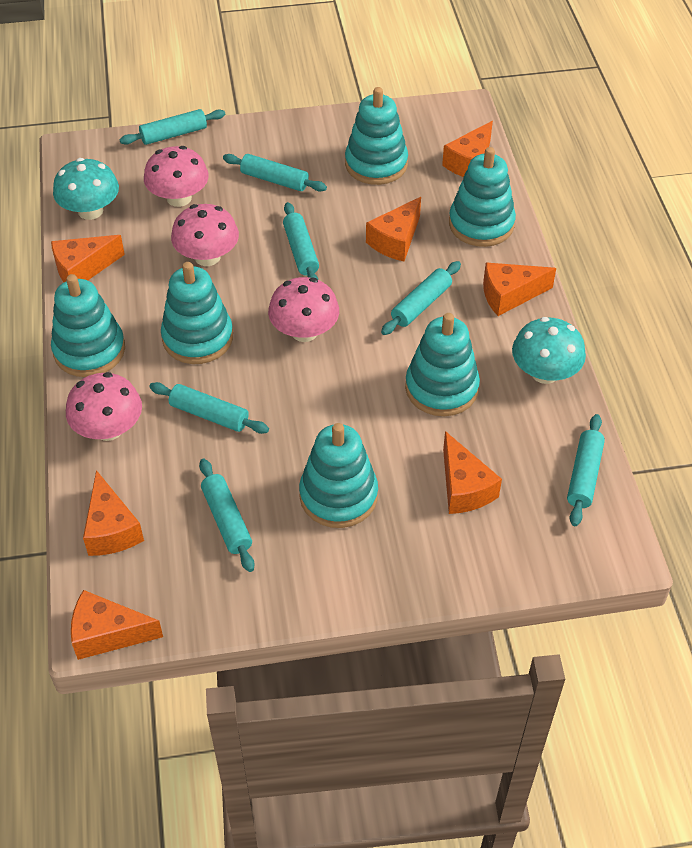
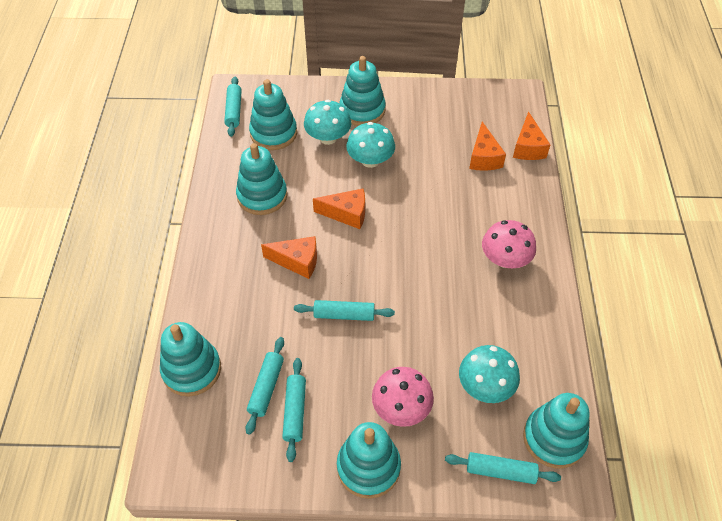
orange cheese: 7 -> 4
pink mushroom: 4 -> 2
turquoise mushroom: 2 -> 3
turquoise rolling pin: 7 -> 5

